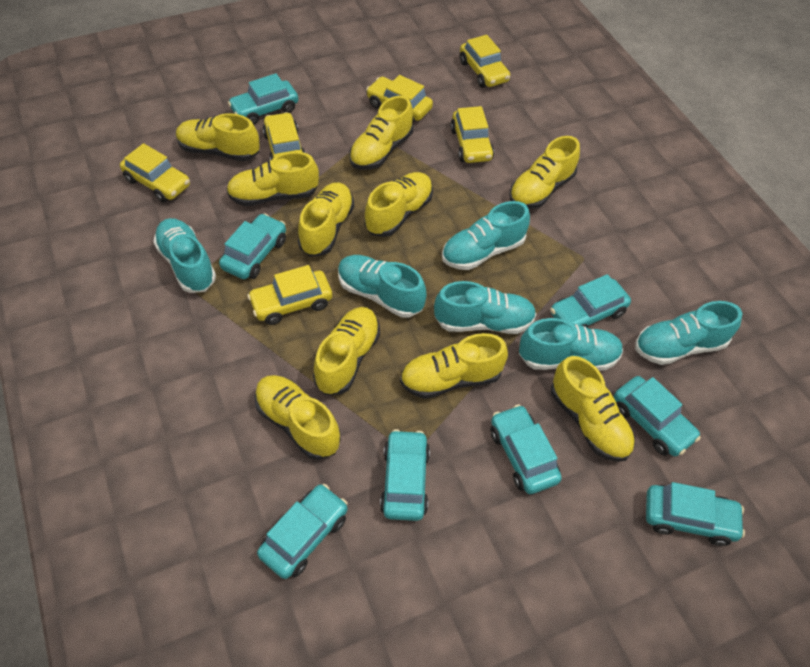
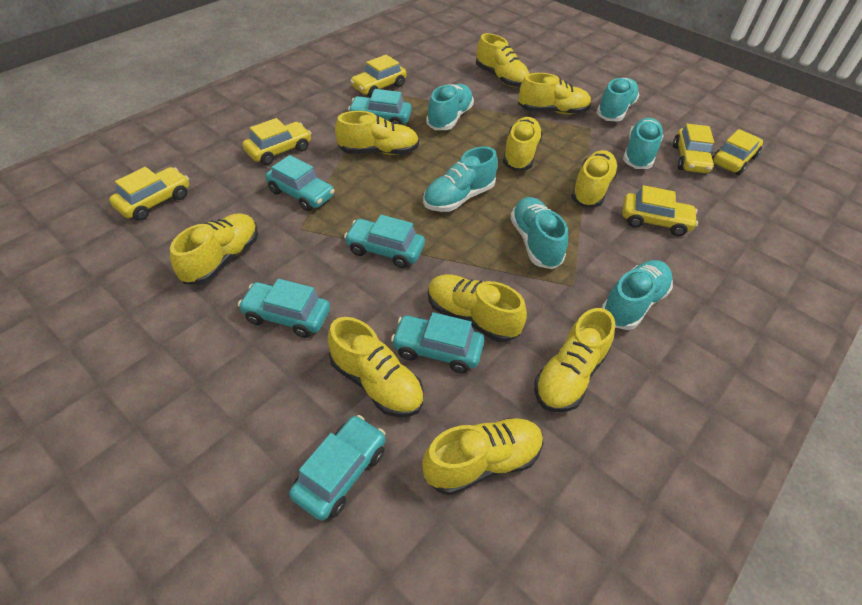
turquoise car: 8 -> 6

